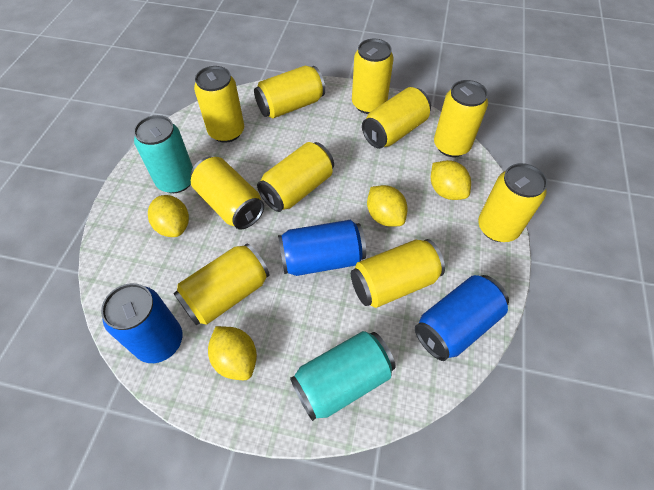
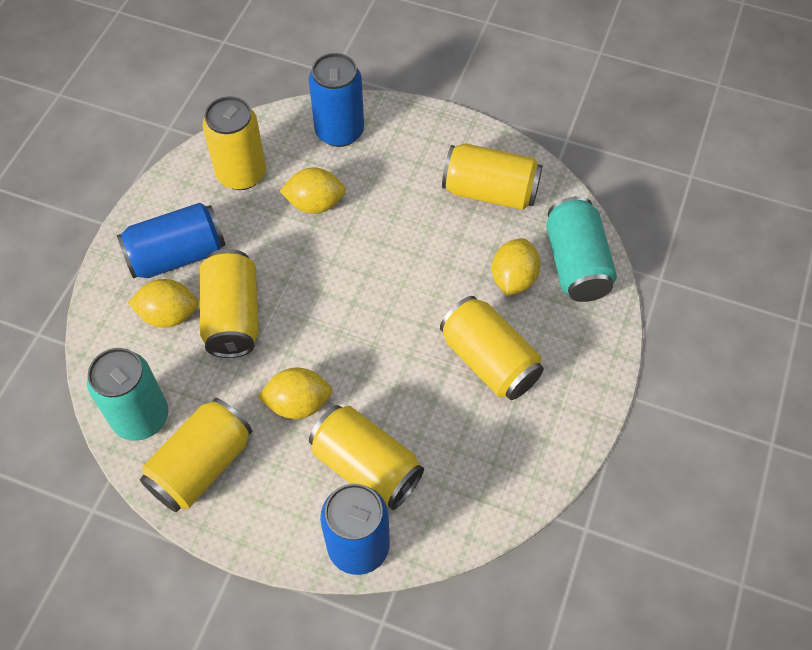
yellow can: 10 -> 6

